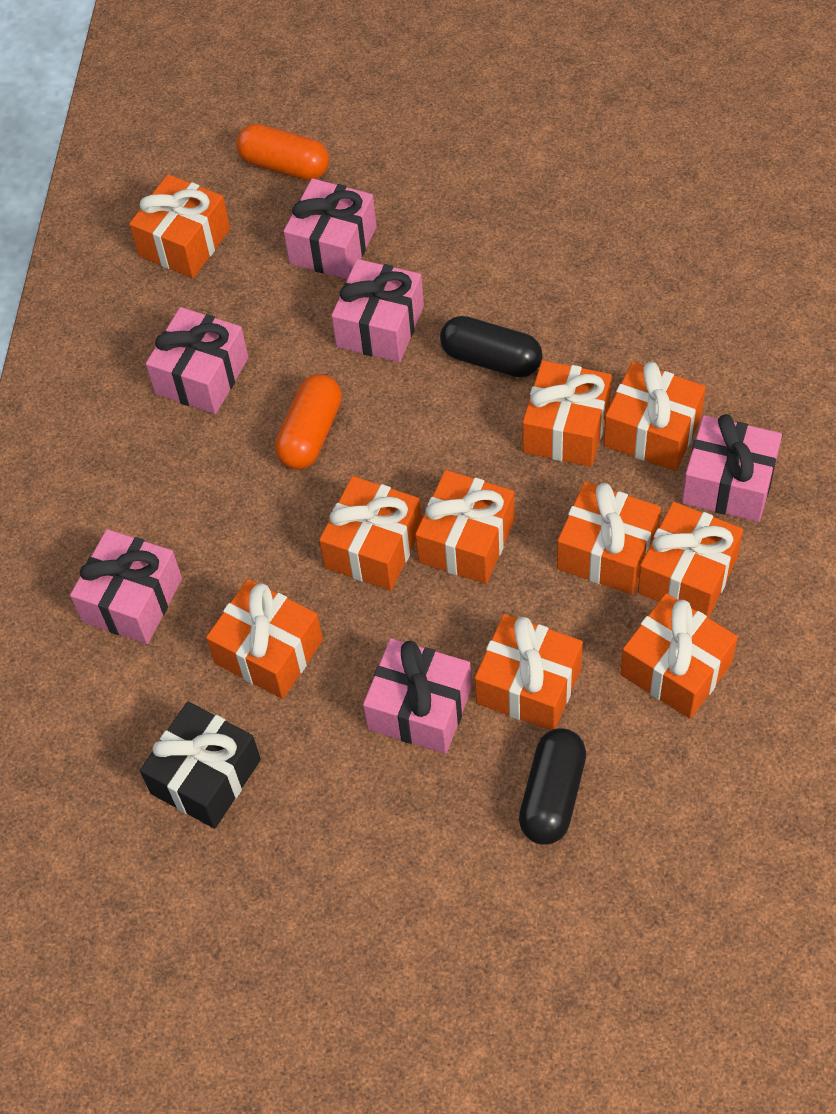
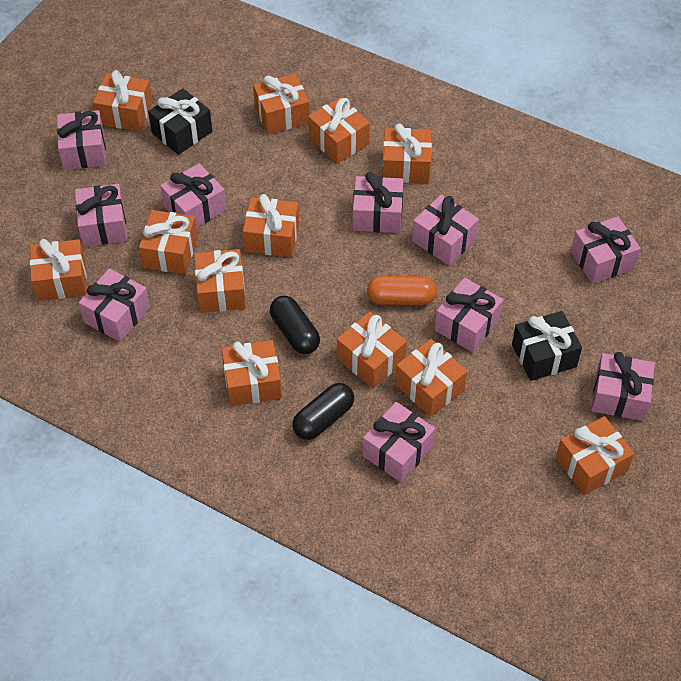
black gift: 1 -> 2
orange capsule: 2 -> 1
orange gift: 10 -> 12
pink gift: 6 -> 10

